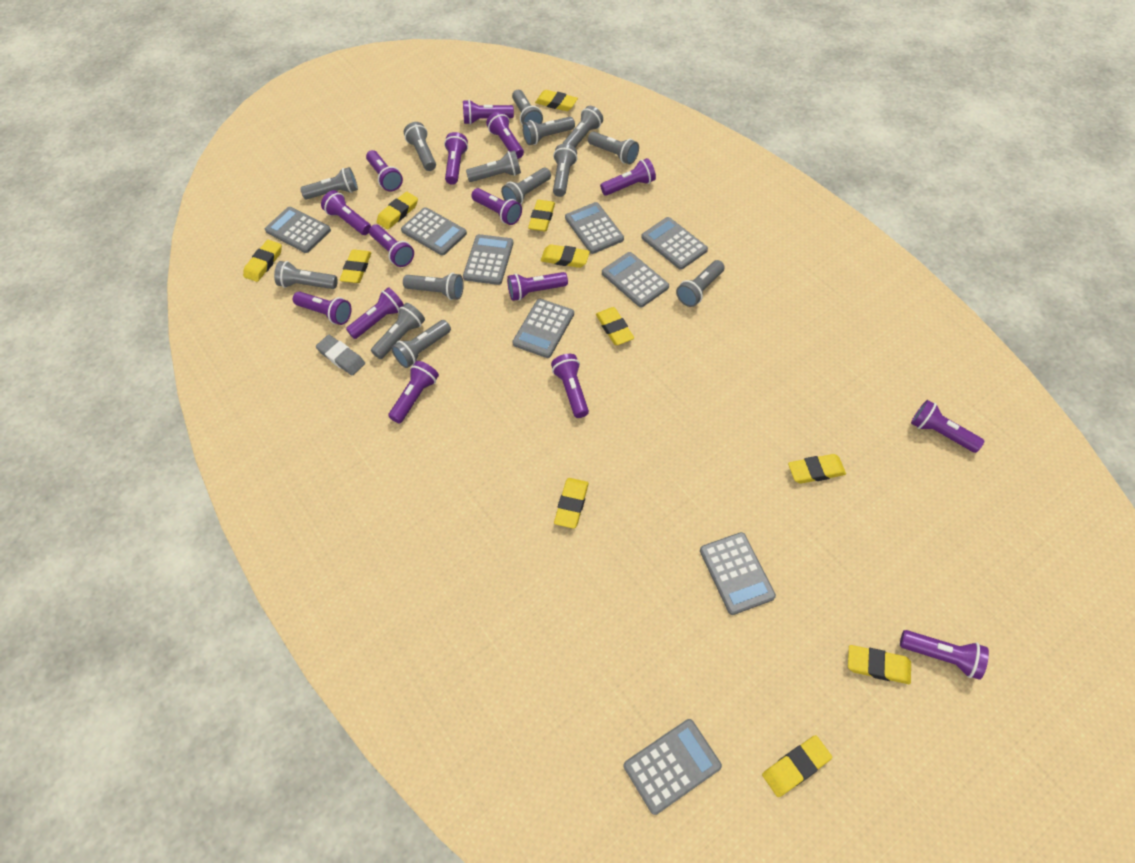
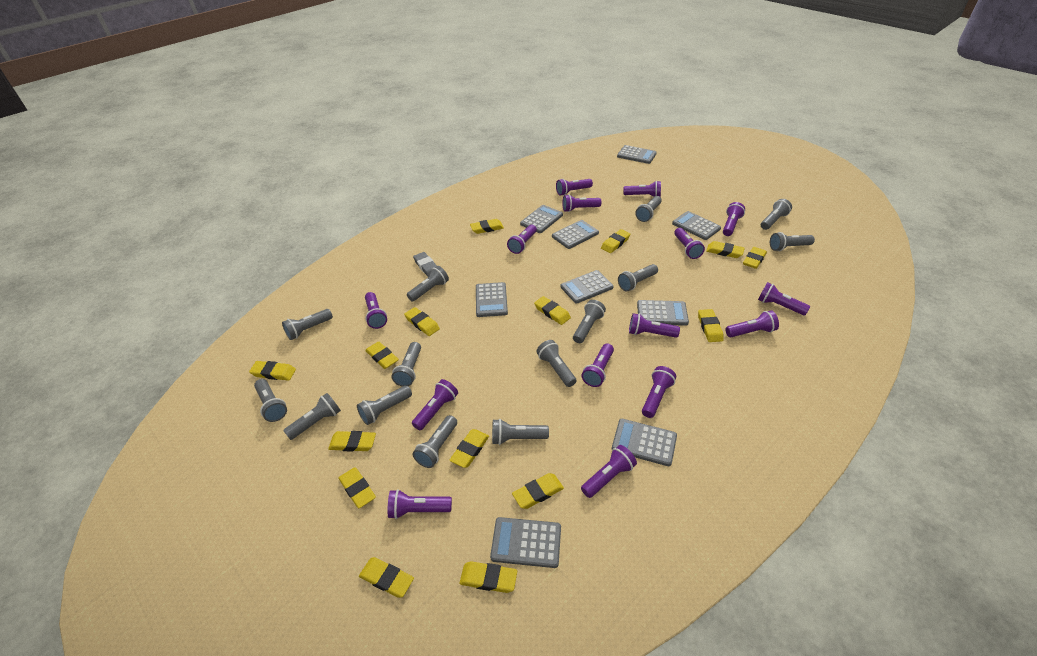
yellow eraser: 11 -> 15

